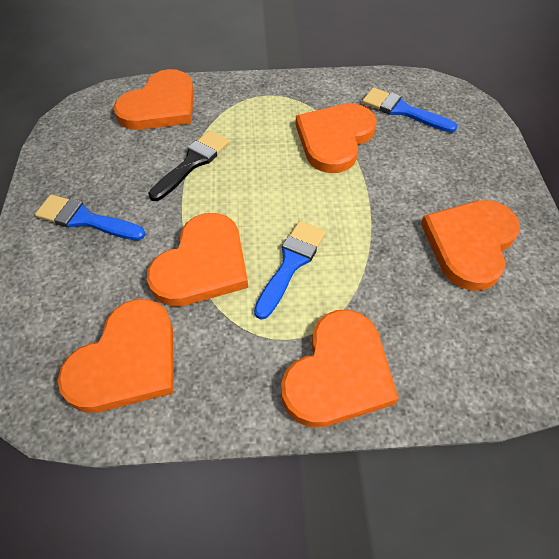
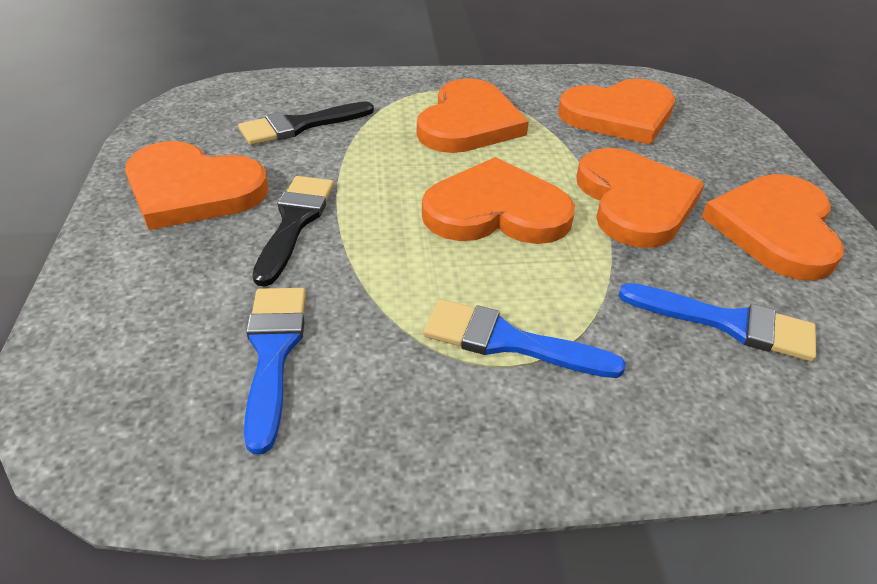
black brush: 1 -> 2

